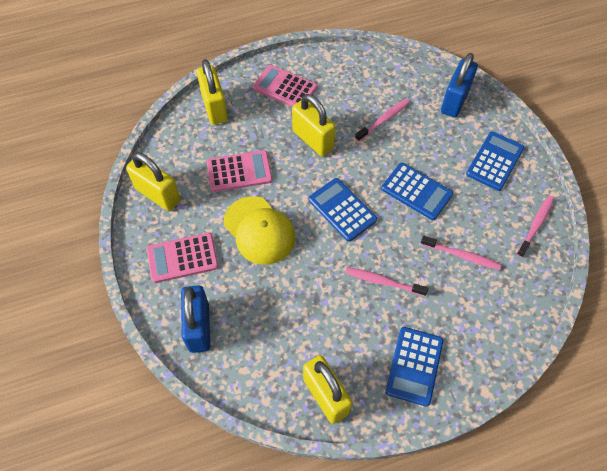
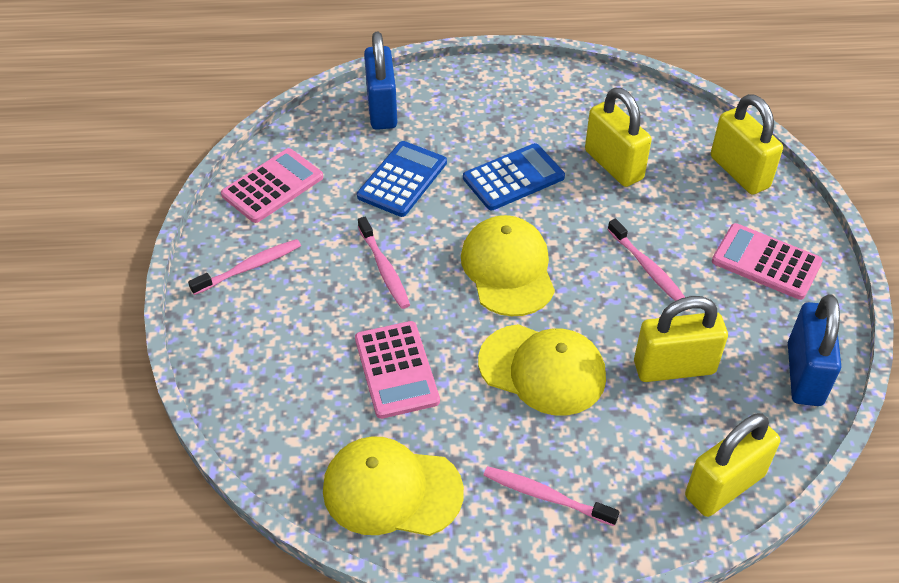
blue calculator: 4 -> 2
yellow cap: 1 -> 3

